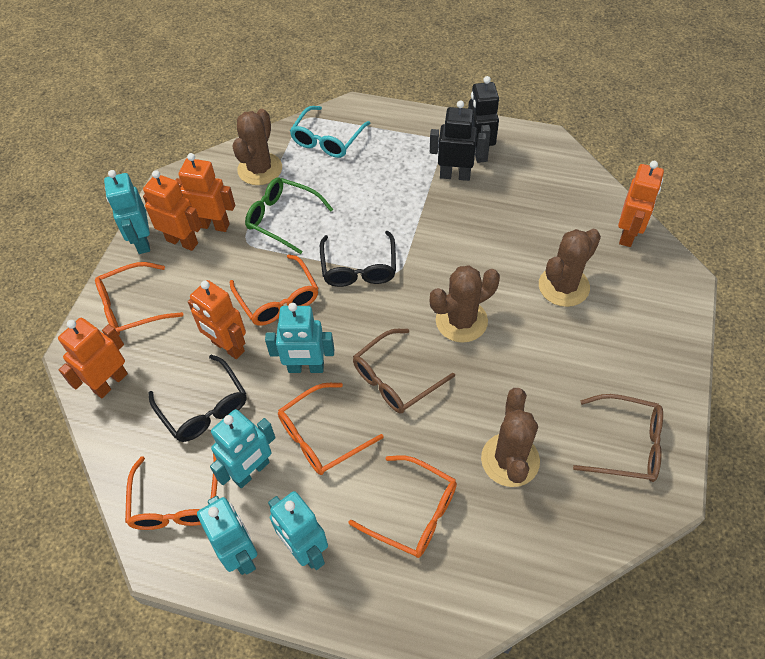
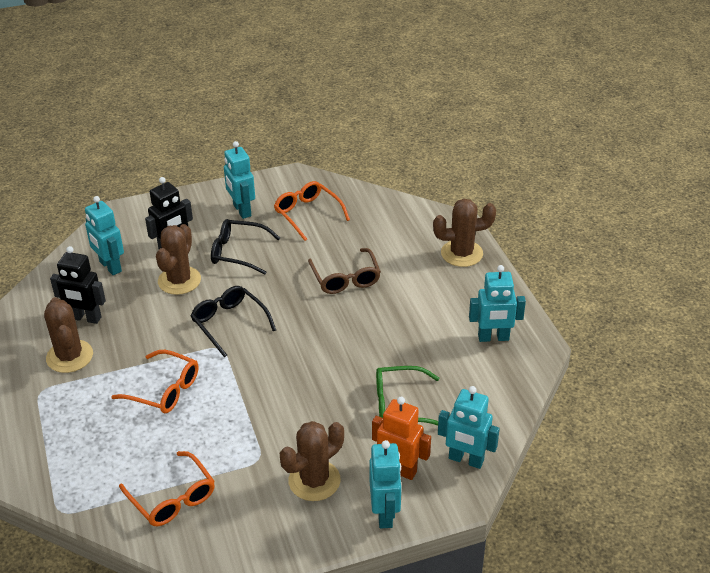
brown glasses: 2 -> 1
orange glasses: 5 -> 3
orange robot: 5 -> 1
turquoise glasses: 1 -> 0

